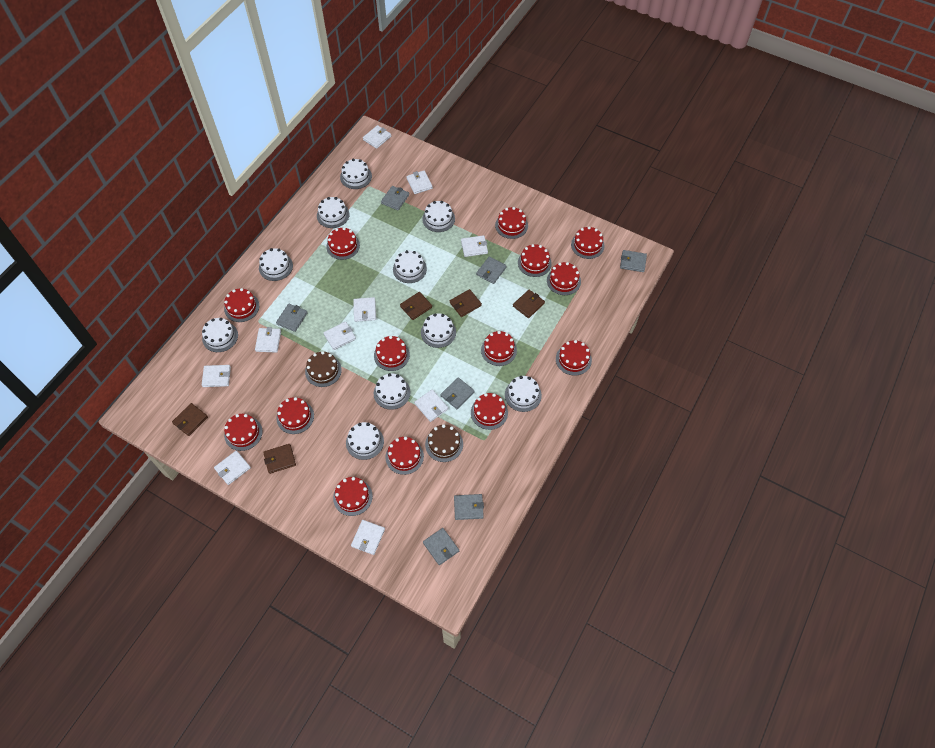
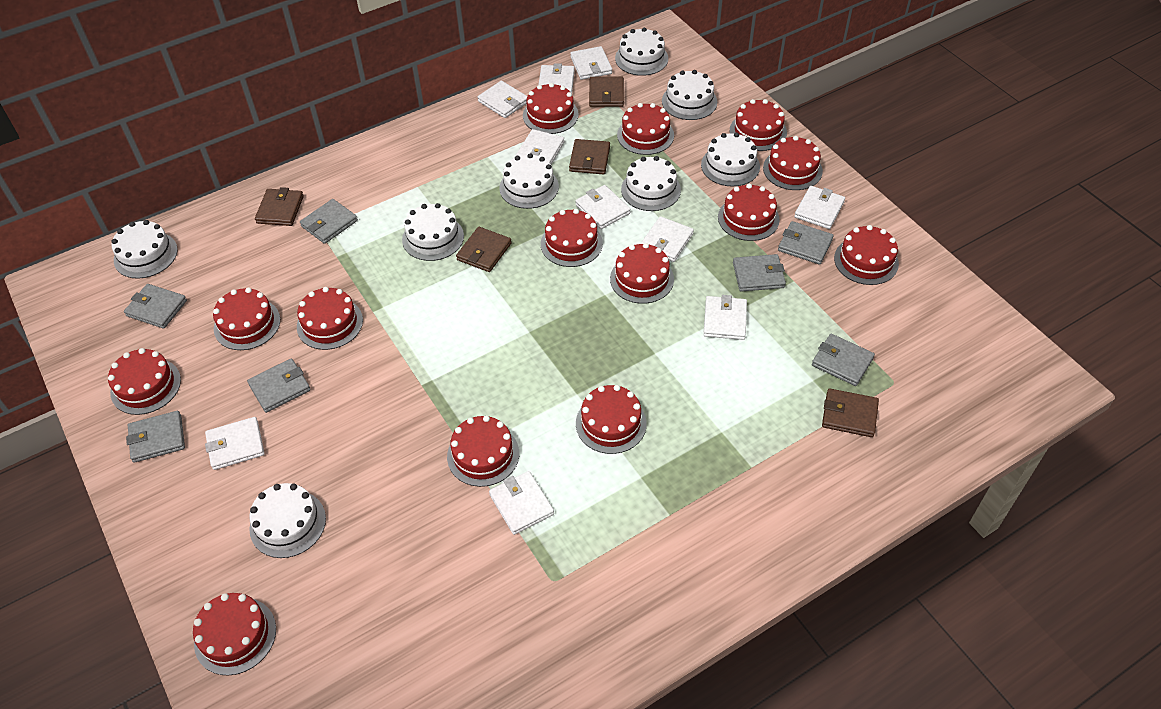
brown cake: 2 -> 0
white cake: 10 -> 8

